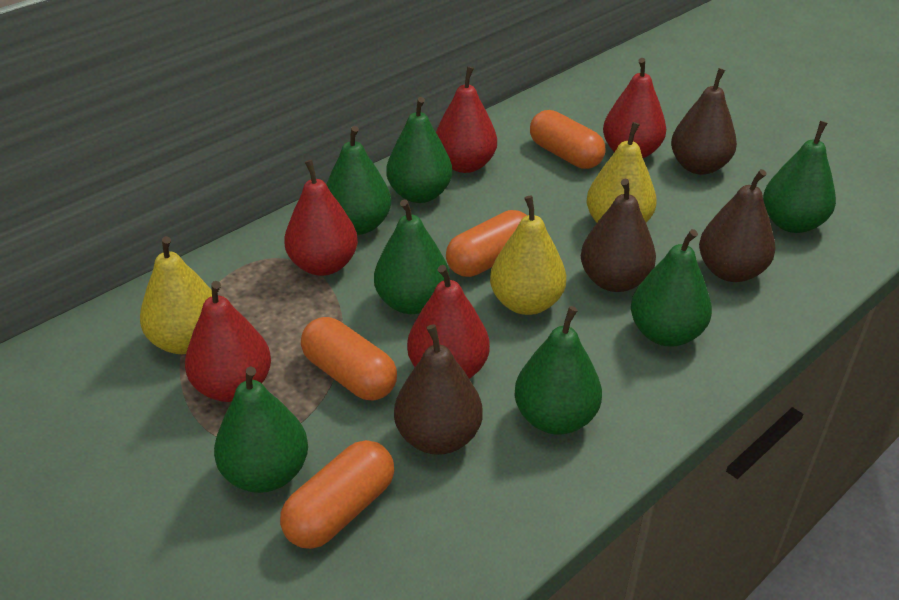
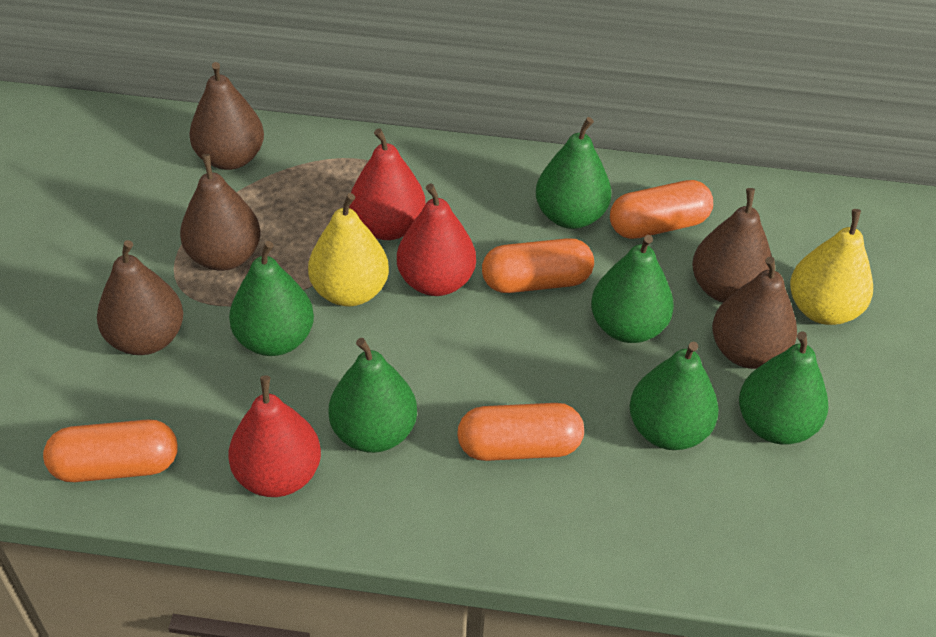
brown pear: 4 -> 5
green pear: 7 -> 6
red pear: 5 -> 3
yellow pear: 3 -> 2

